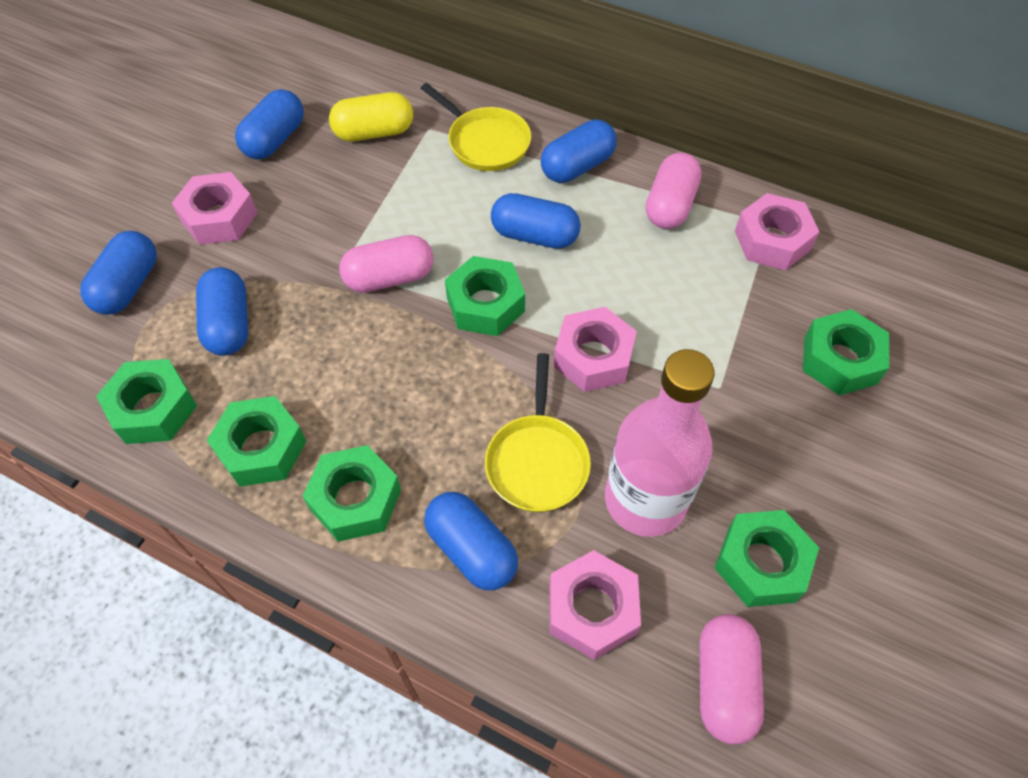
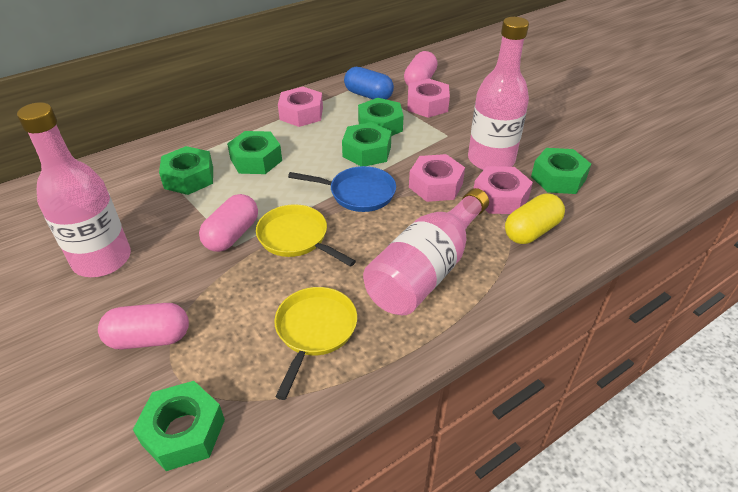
blue capsule: 6 -> 1
blue pan: 0 -> 1
pink bottle: 1 -> 3

